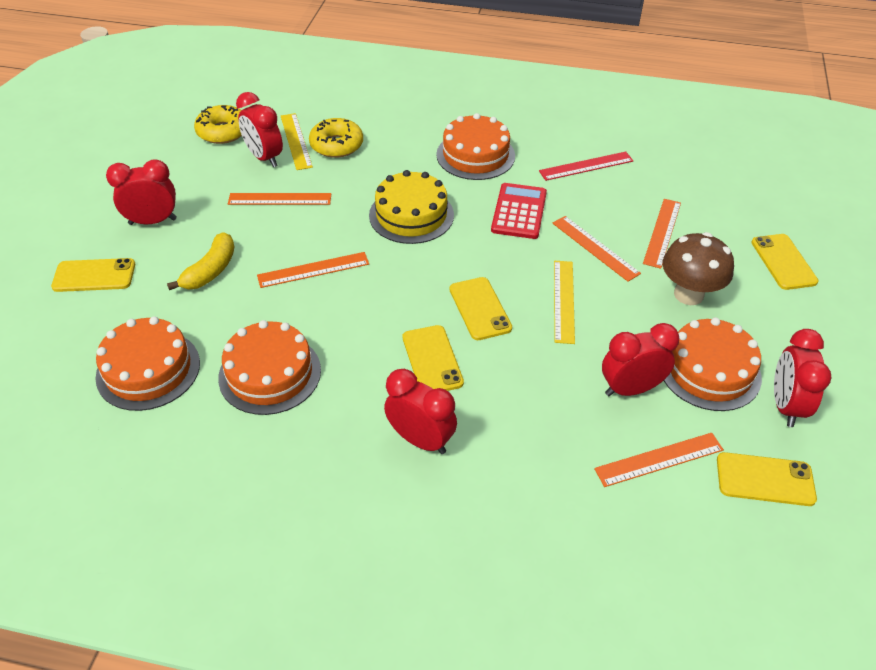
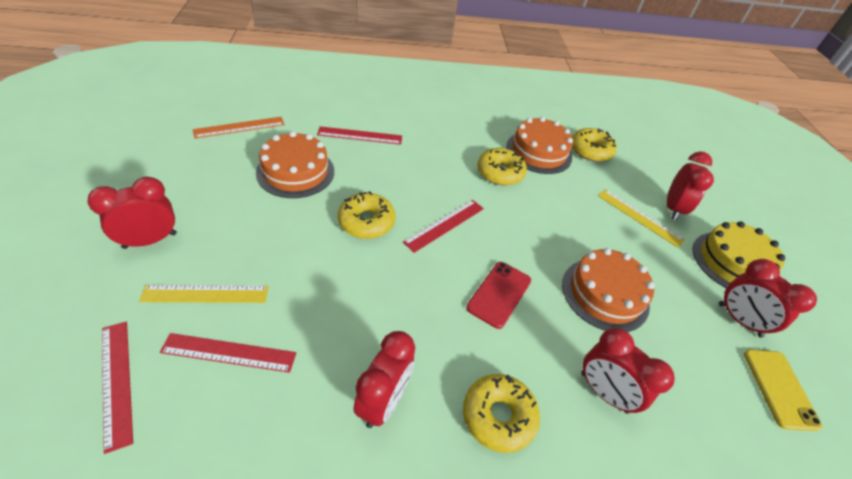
brown mushroom: 1 -> 0
orange cake: 4 -> 3
orange ruler: 5 -> 1
red calculator: 1 -> 0
red phone: 0 -> 1
red ruler: 1 -> 4
yellow banana: 1 -> 0
yellow donut: 2 -> 4
yellow phone: 5 -> 1

